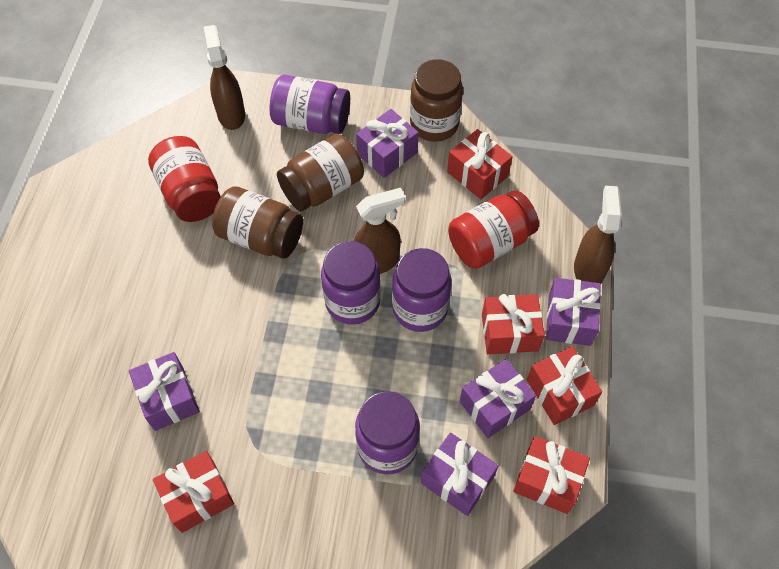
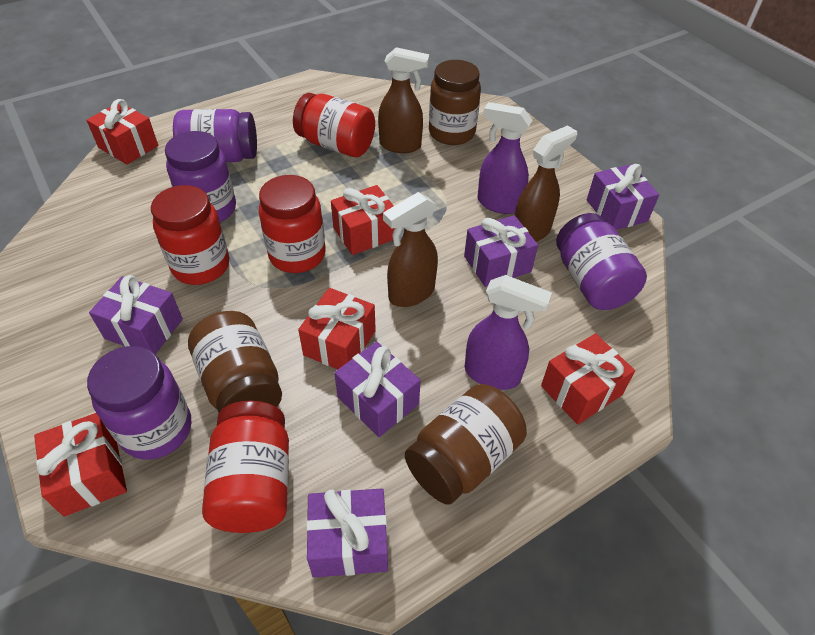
purple spray bottle: 0 -> 2
red jar: 2 -> 4

